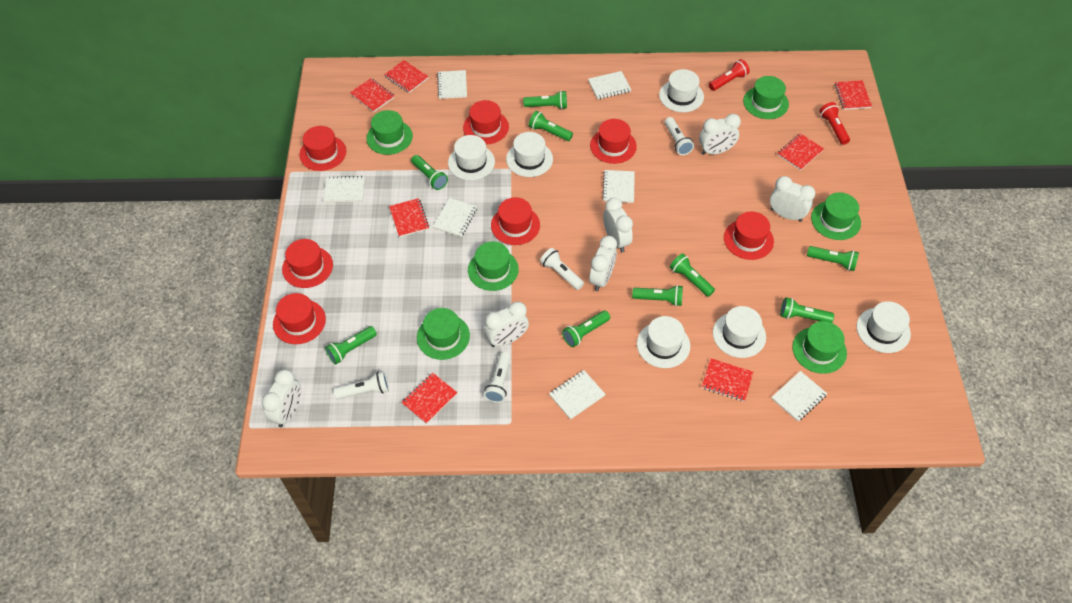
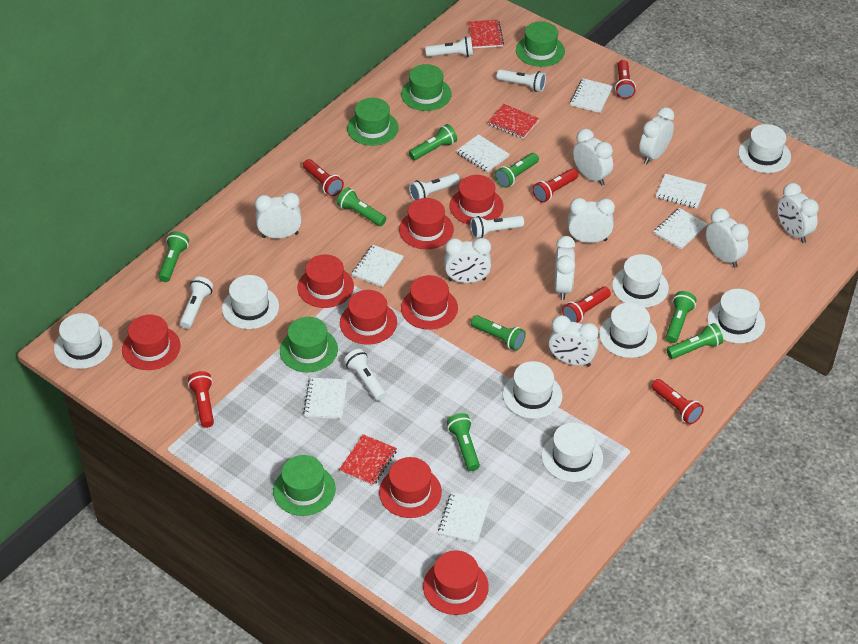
green flashlight: 9 -> 8
green hat: 6 -> 5
red flashlight: 2 -> 6
red hat: 7 -> 8
red notebook: 7 -> 3
white clock: 6 -> 9
white flashlight: 4 -> 6
white hat: 6 -> 8

